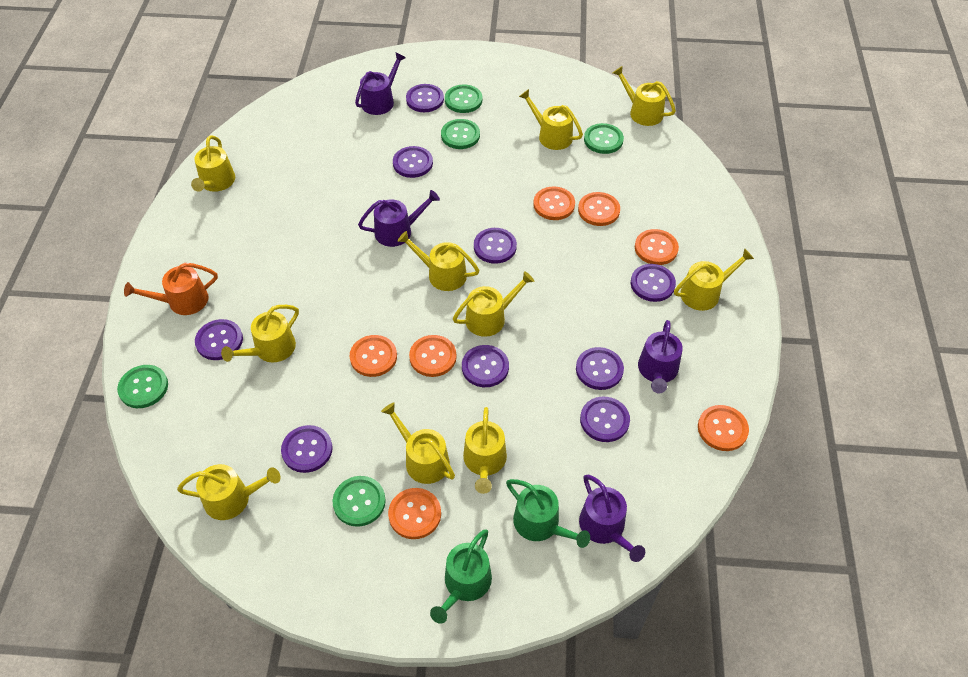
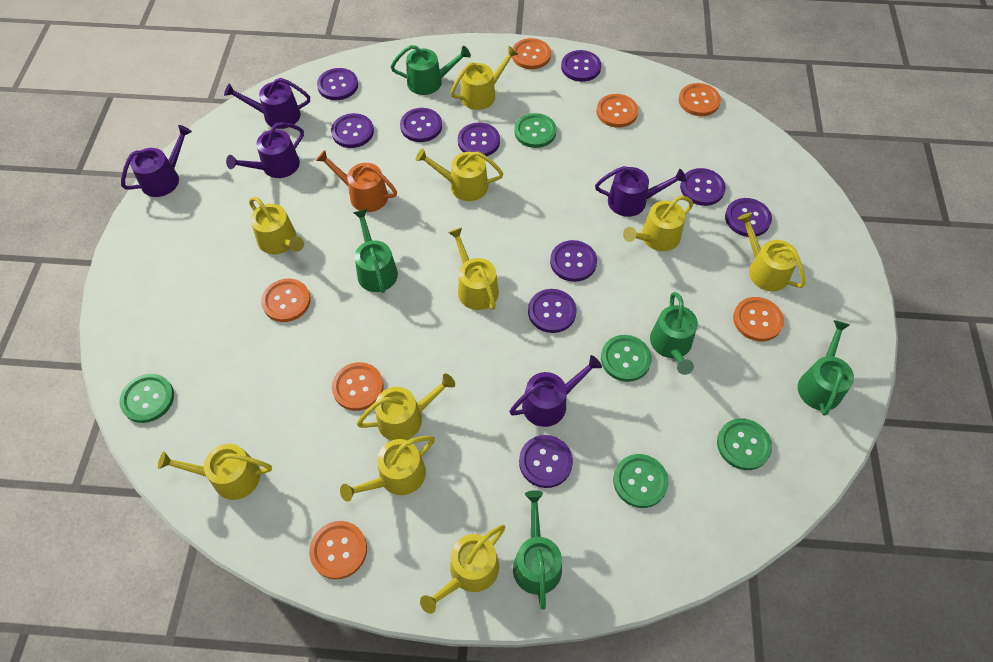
green watering can: 2 -> 5
purple button: 9 -> 10
purple watering can: 4 -> 5

